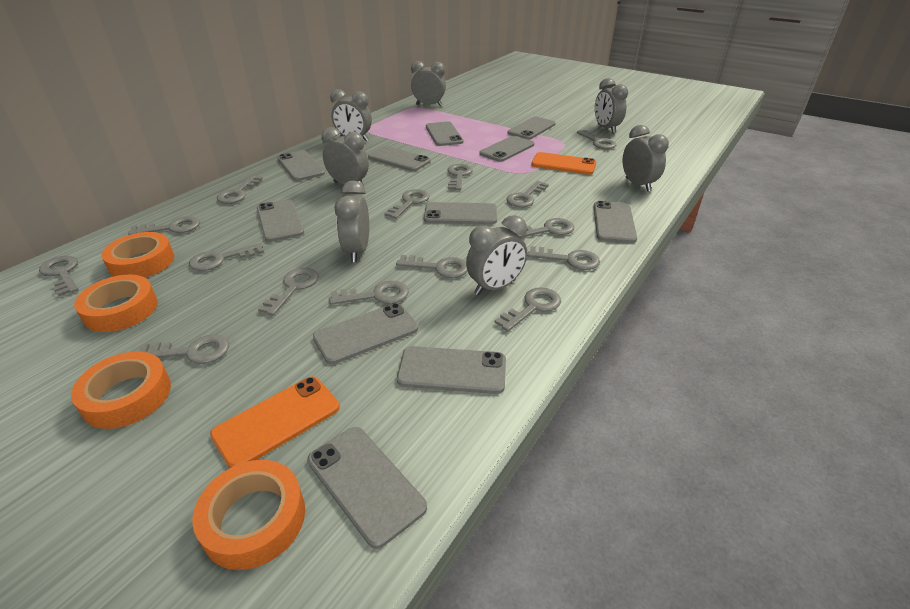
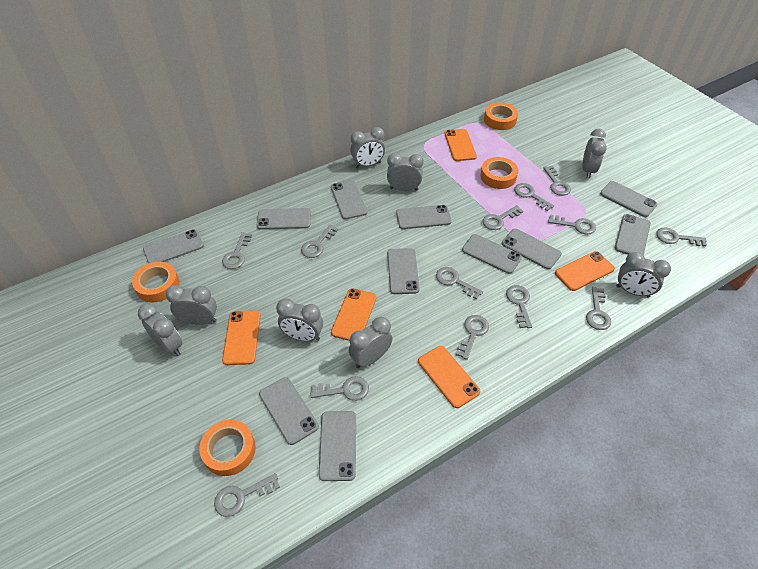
grey clock: 7 -> 8
grey key: 15 -> 13
orange phone: 2 -> 5

